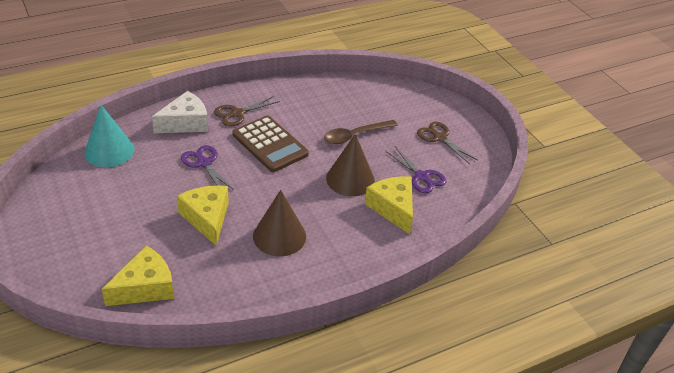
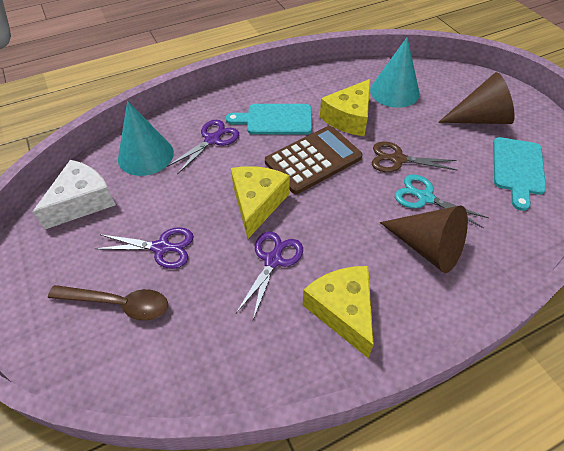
brown scissors: 2 -> 1
purple scissors: 2 -> 3
turquoise cone: 1 -> 2
turquoise cutting board: 0 -> 2
turquoise scissors: 0 -> 1

